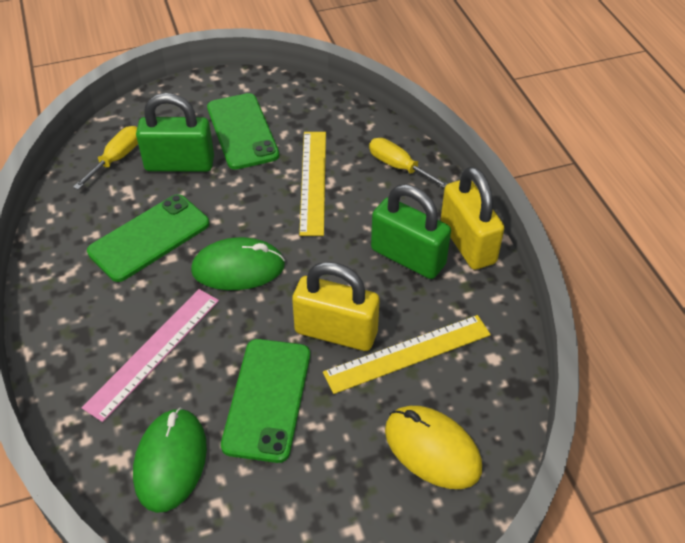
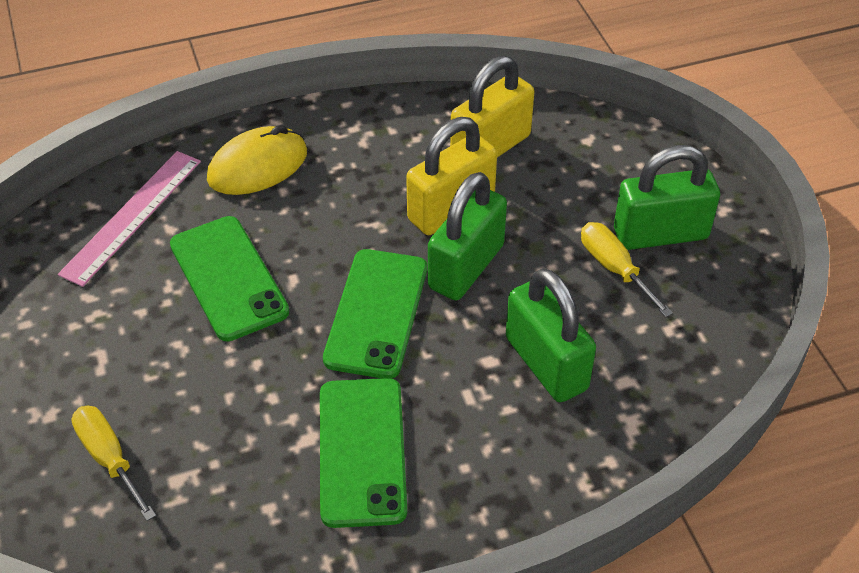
green mouse: 2 -> 0
green padlock: 2 -> 3
yellow ruler: 2 -> 0

